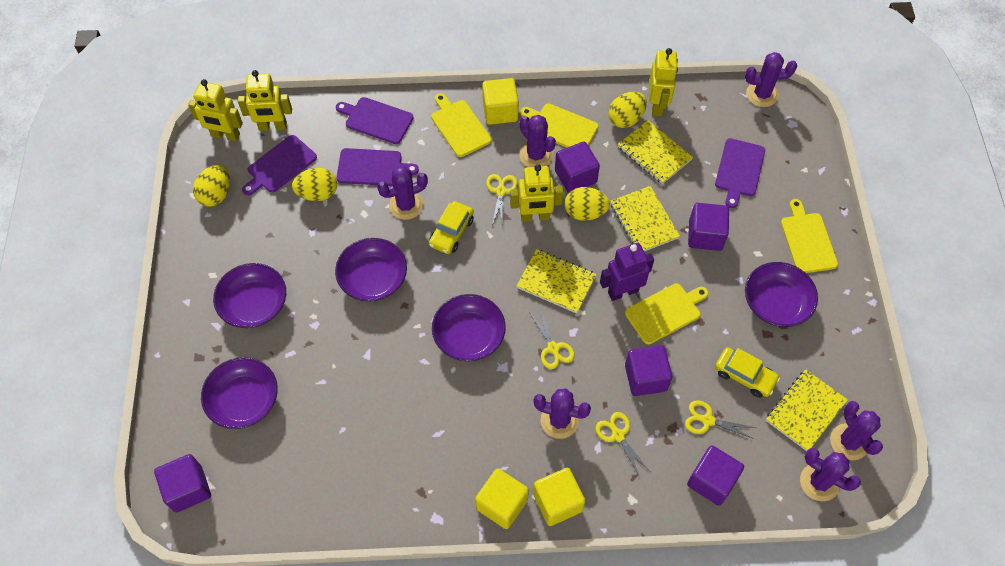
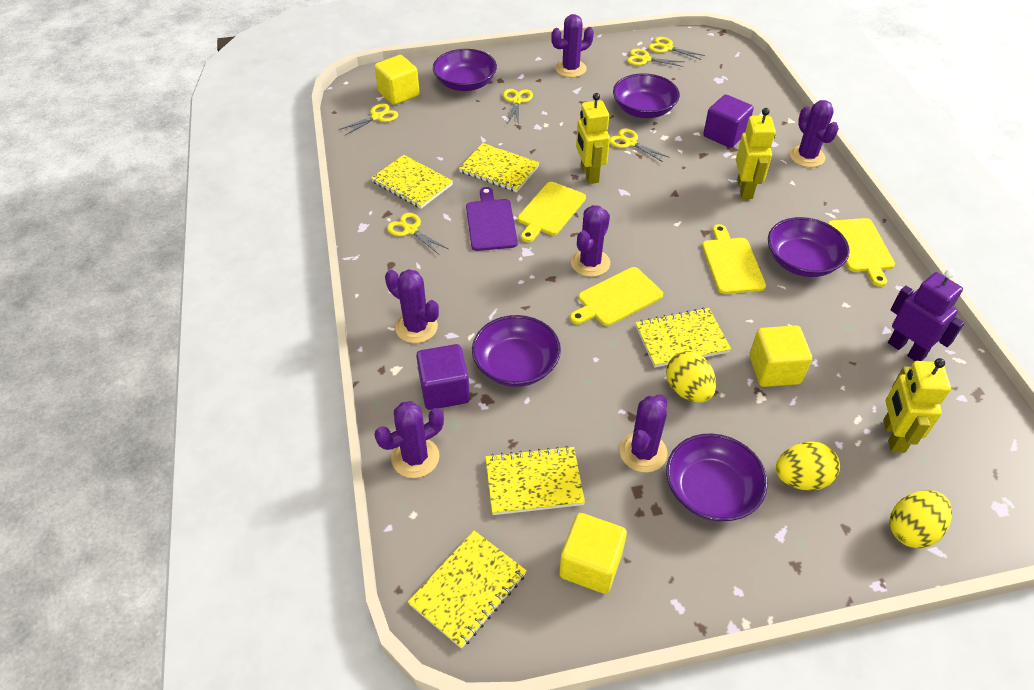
purple cube: 5 -> 2
purple cutting board: 4 -> 1
yellow car: 2 -> 0
yellow egg: 4 -> 3
yellow notebook: 4 -> 5
yellow robot: 4 -> 3
yellow scissors: 4 -> 6

